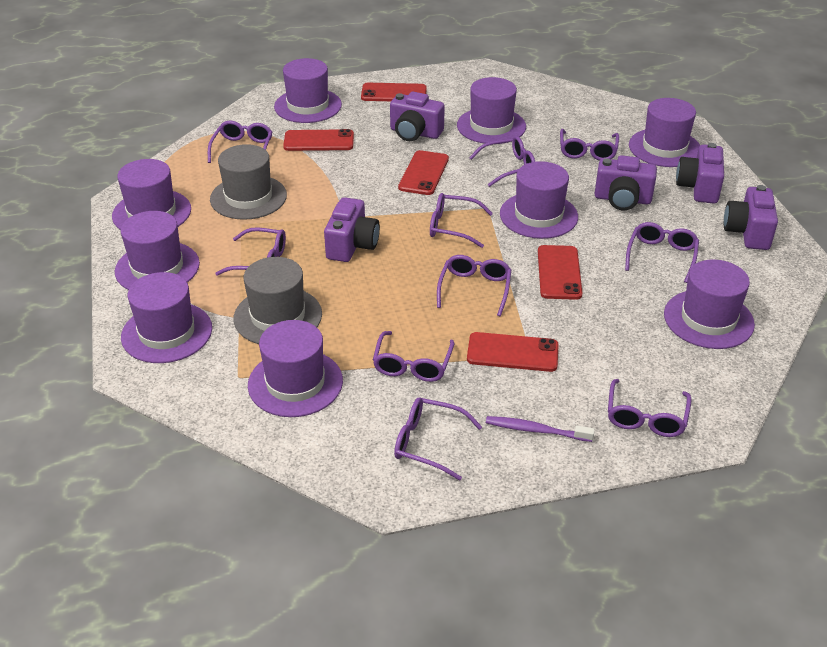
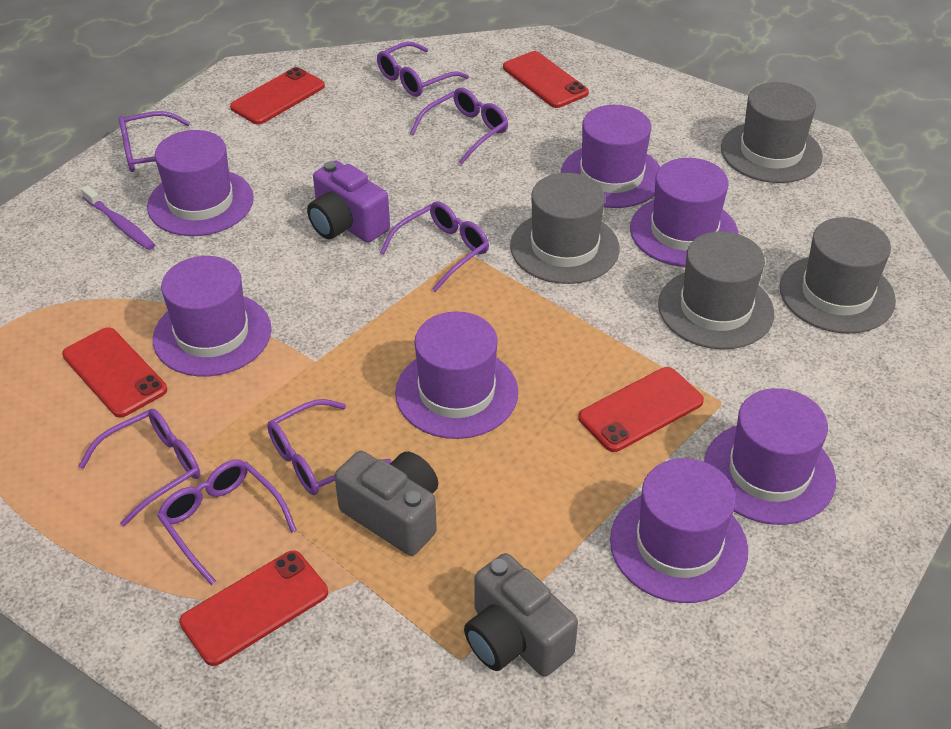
grey camera: 0 -> 2
grey hat: 2 -> 4
purple camera: 5 -> 1
purple glasses: 10 -> 7
purple hat: 9 -> 7

